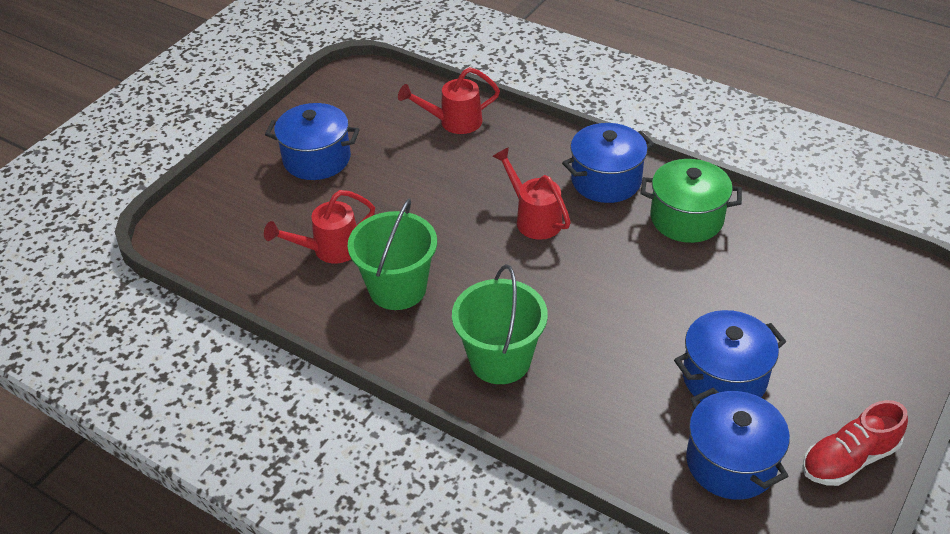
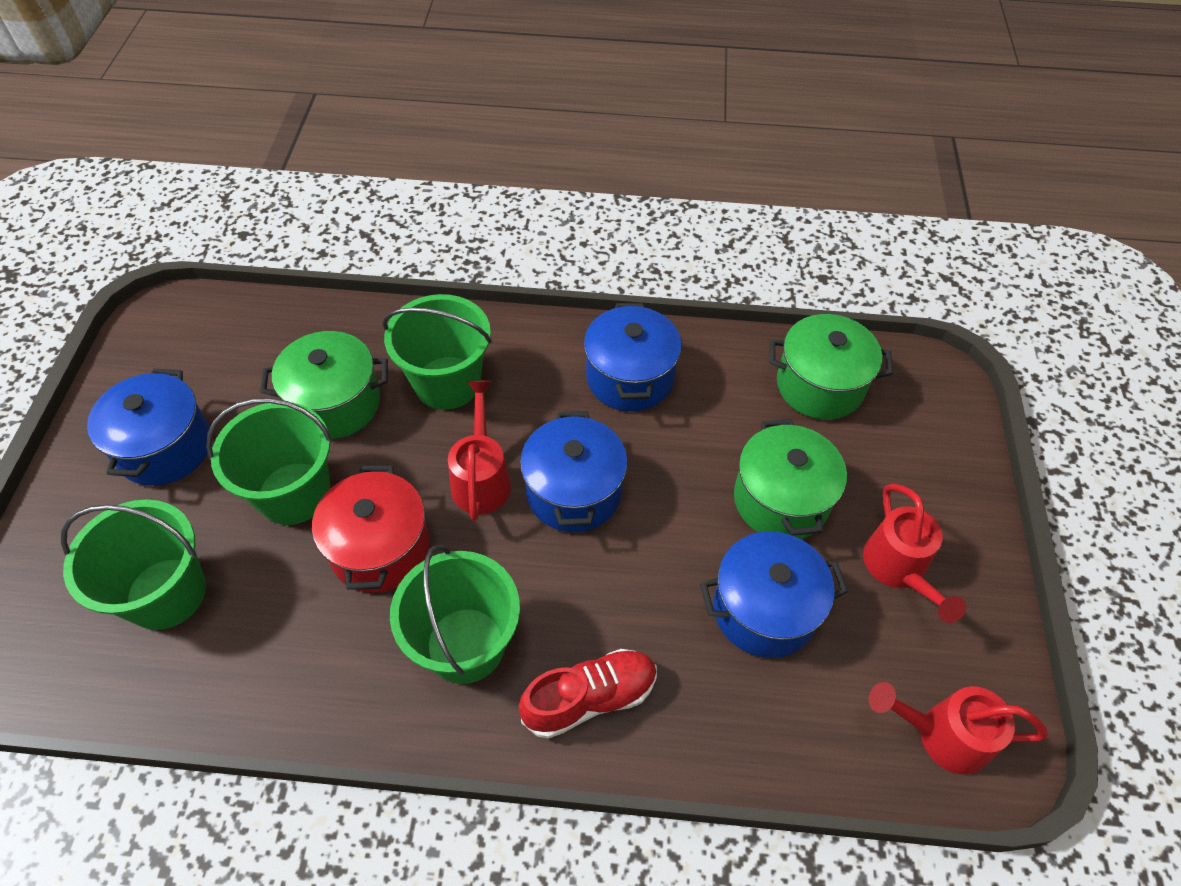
green bucket: 2 -> 4
green pot: 1 -> 3
red pot: 0 -> 1

